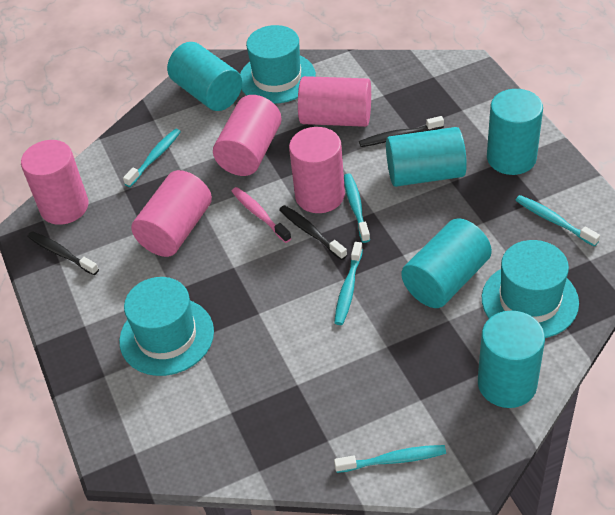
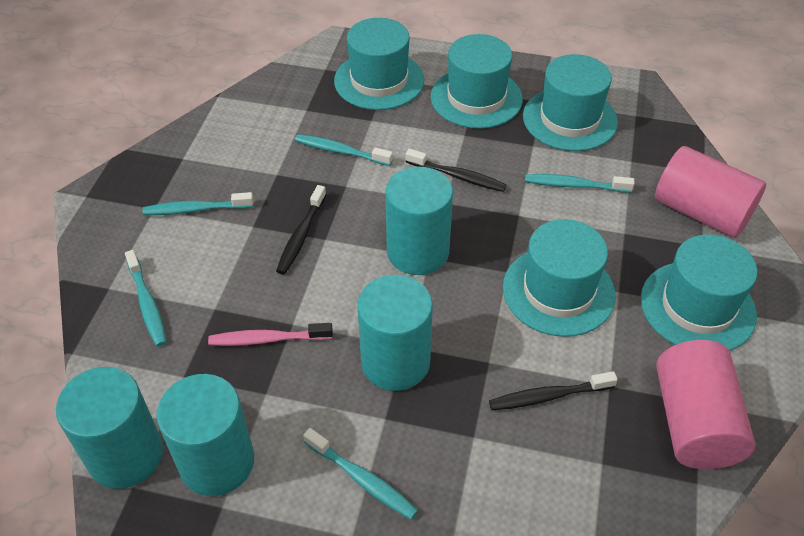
pink cylinder: 5 -> 2
turquoise cylinder: 5 -> 4
turquoise hat: 3 -> 5

